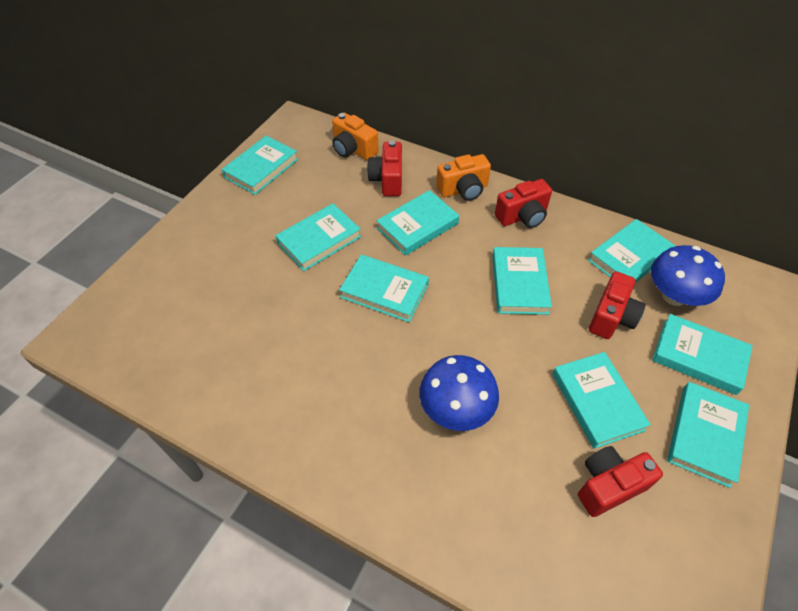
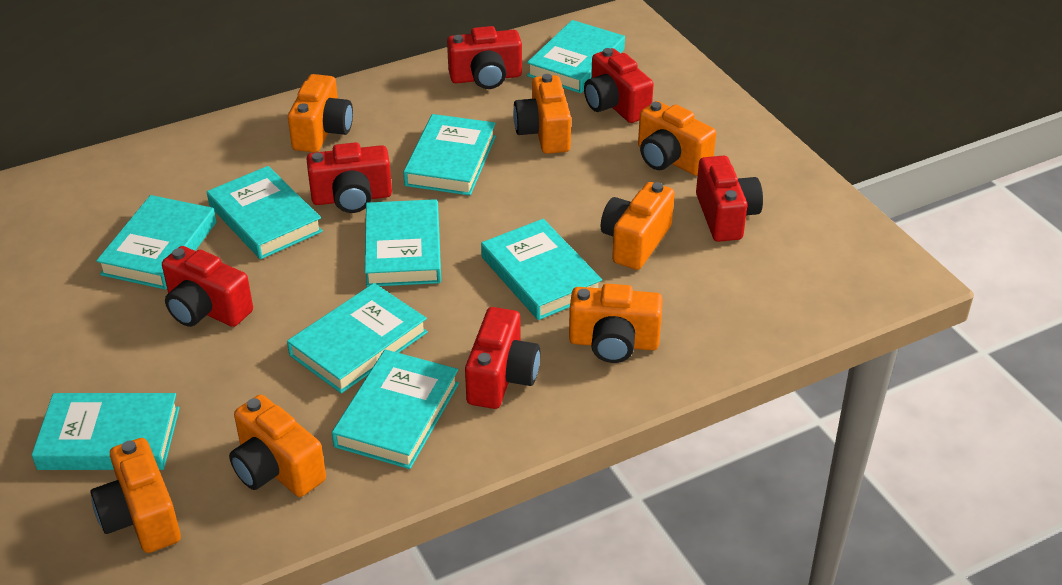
blue mushroom: 2 -> 0
orange camera: 2 -> 7
red camera: 4 -> 6

